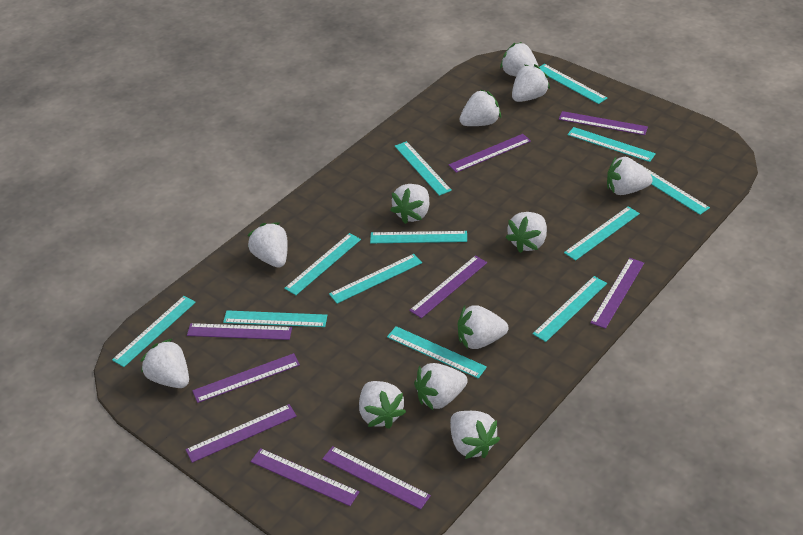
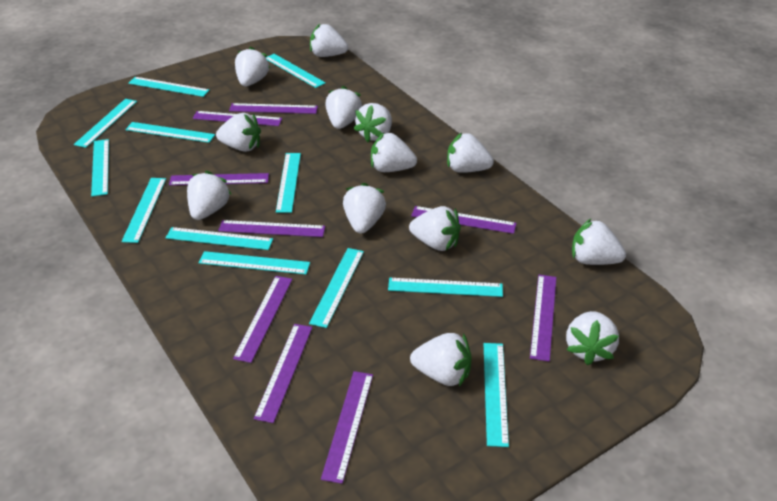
white strawberry: 12 -> 13

